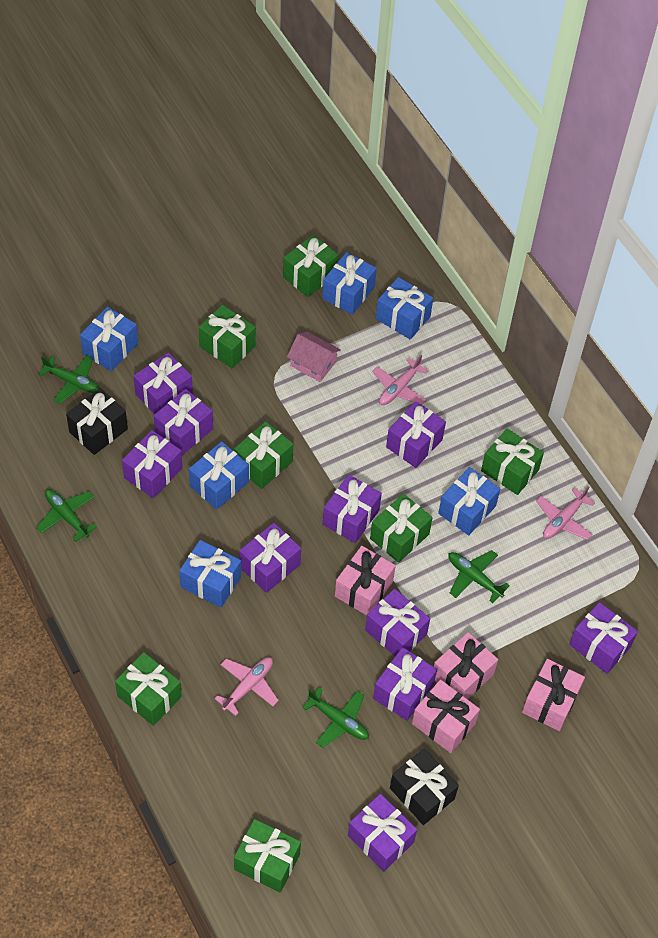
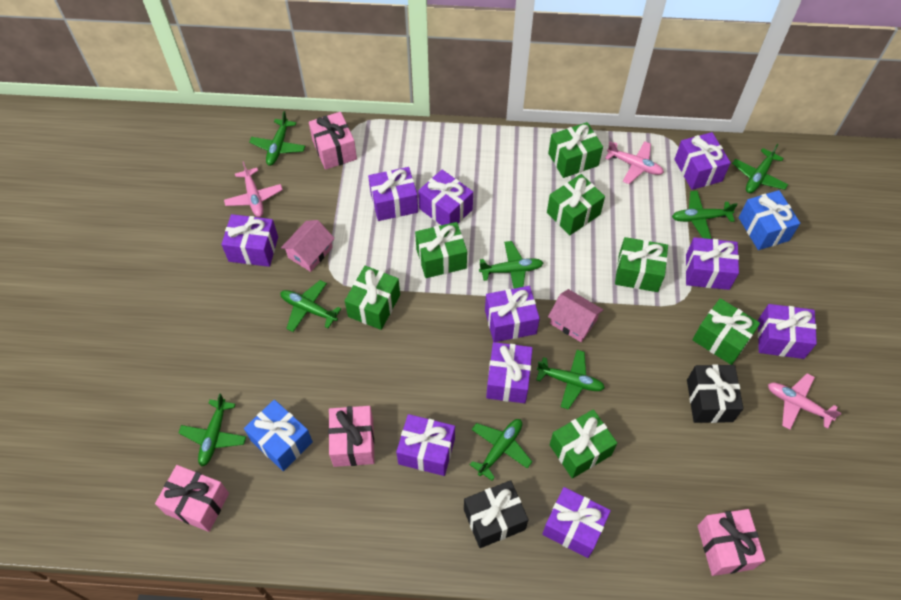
blue gift: 6 -> 2
green plane: 4 -> 8
pink house: 1 -> 2

